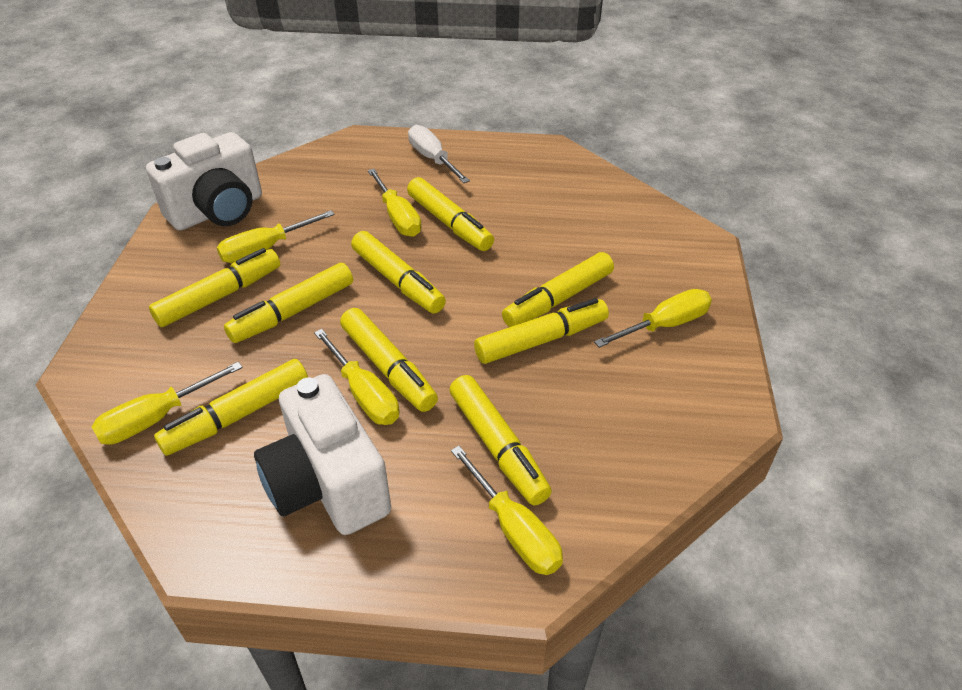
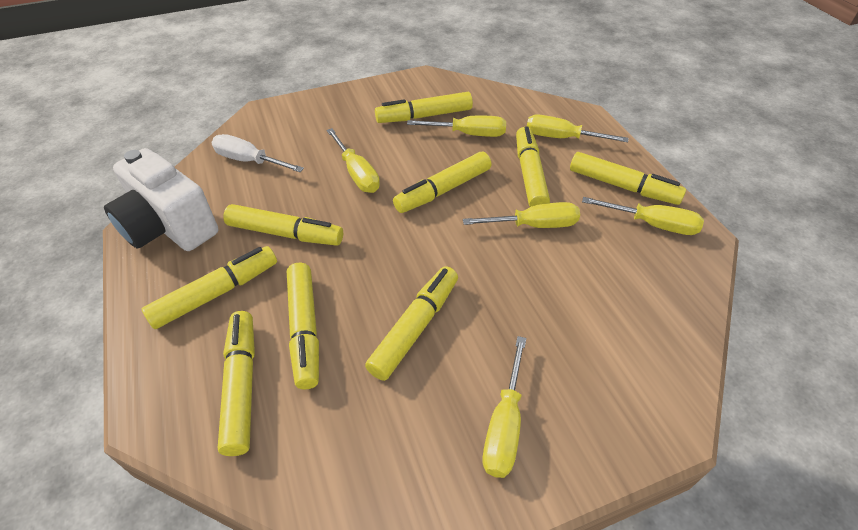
white camera: 2 -> 1

